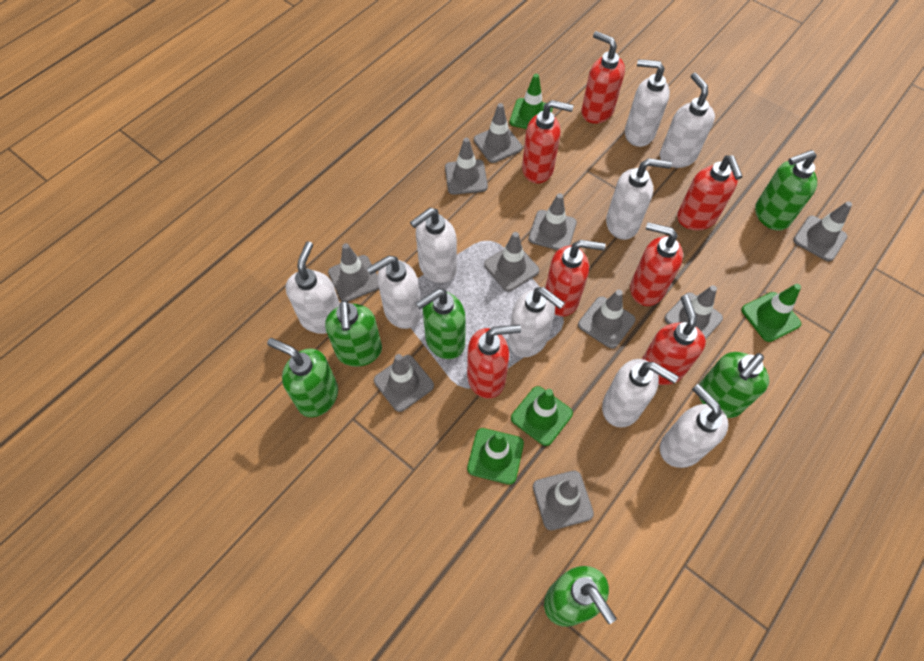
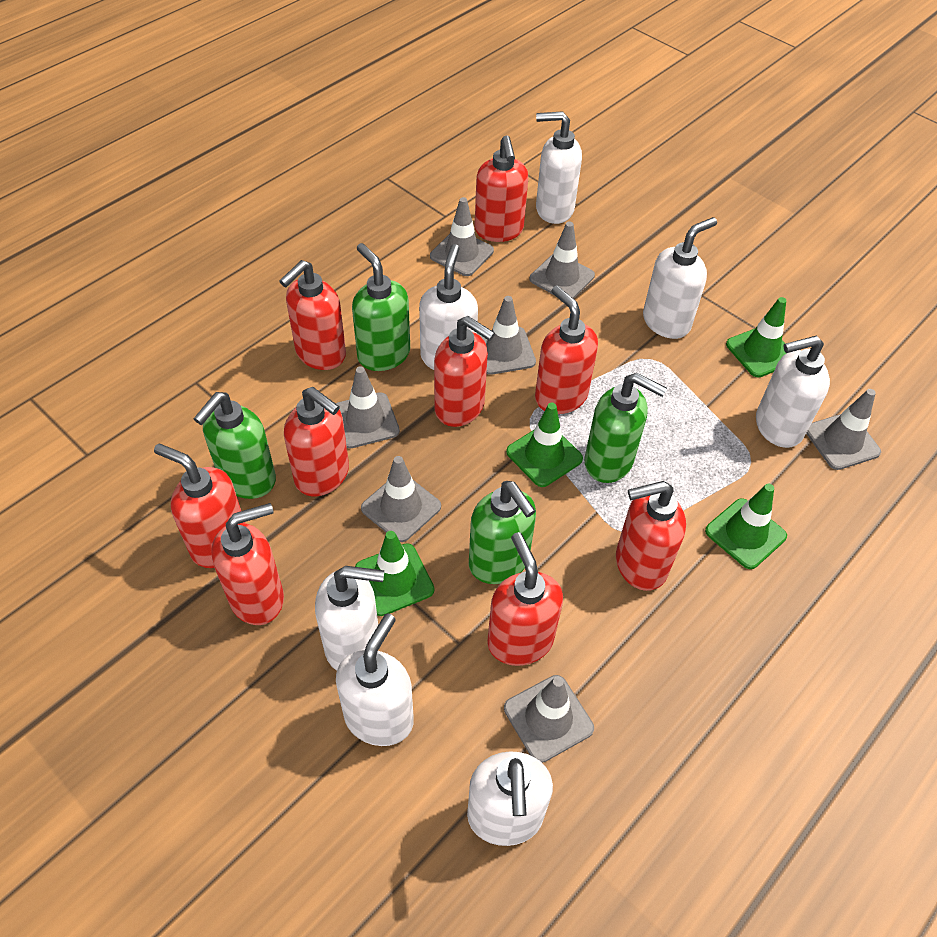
green soap dispenser: 6 -> 4
grey traffic cone: 10 -> 7
red soap dispenser: 7 -> 9
white soap dispenser: 9 -> 7

